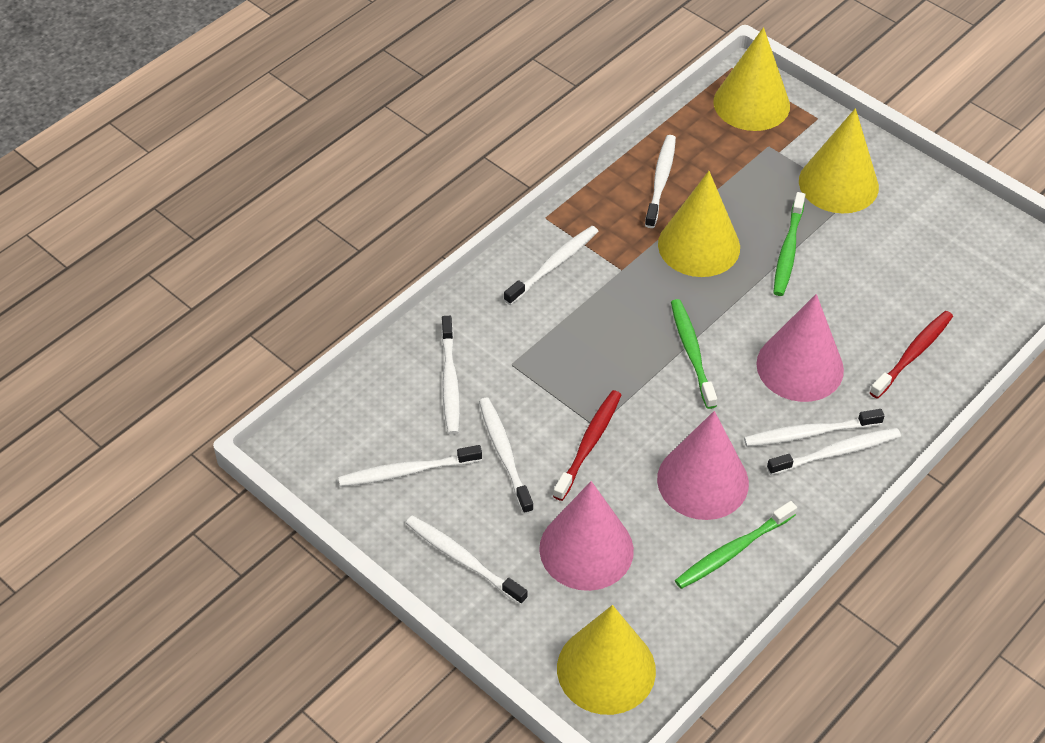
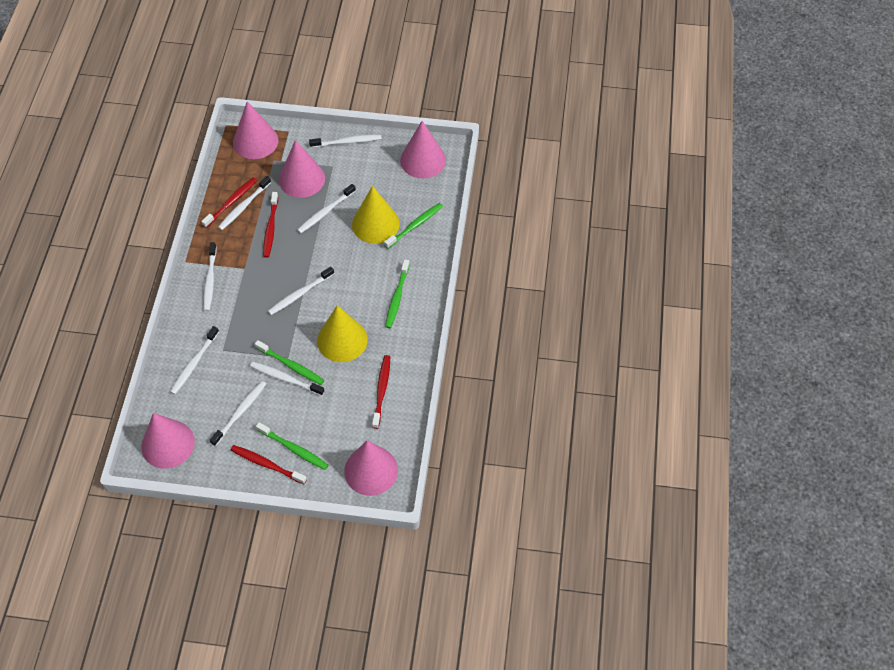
green toothbrush: 3 -> 4
pink cone: 3 -> 5
red toothbrush: 2 -> 4
yellow cone: 4 -> 2

